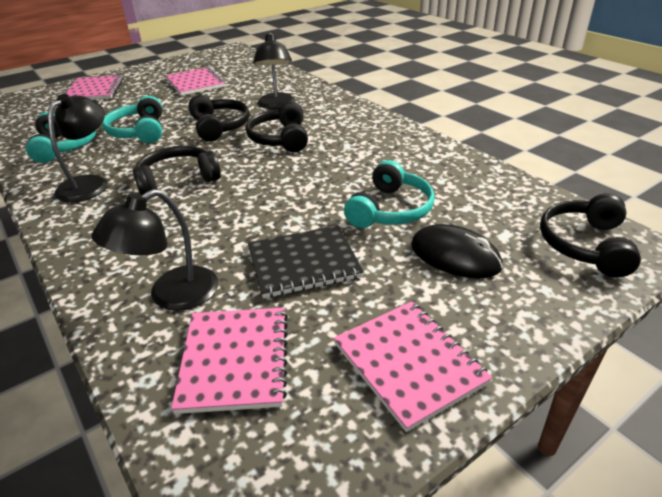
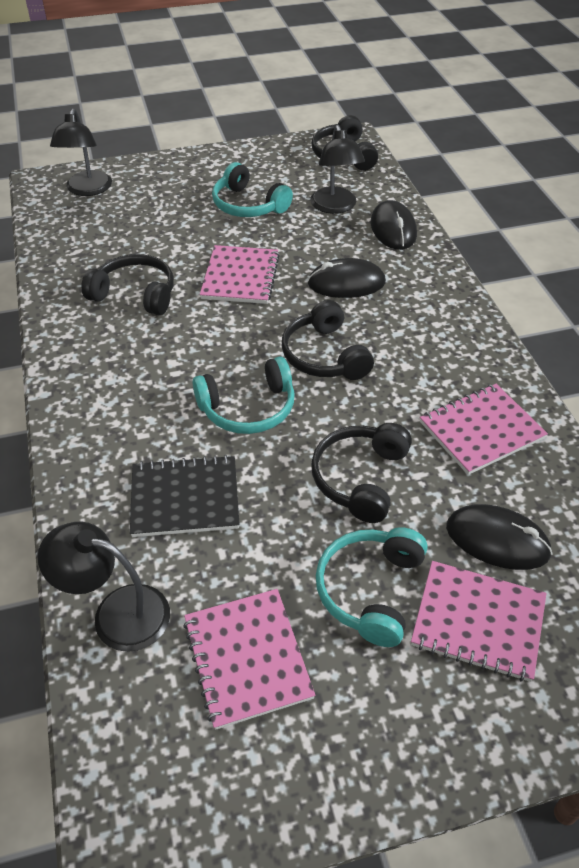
black mouse: 1 -> 3

